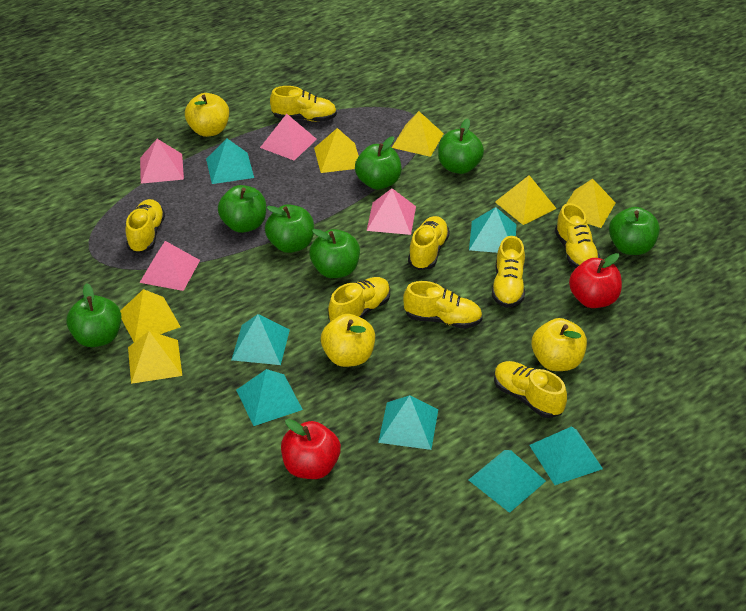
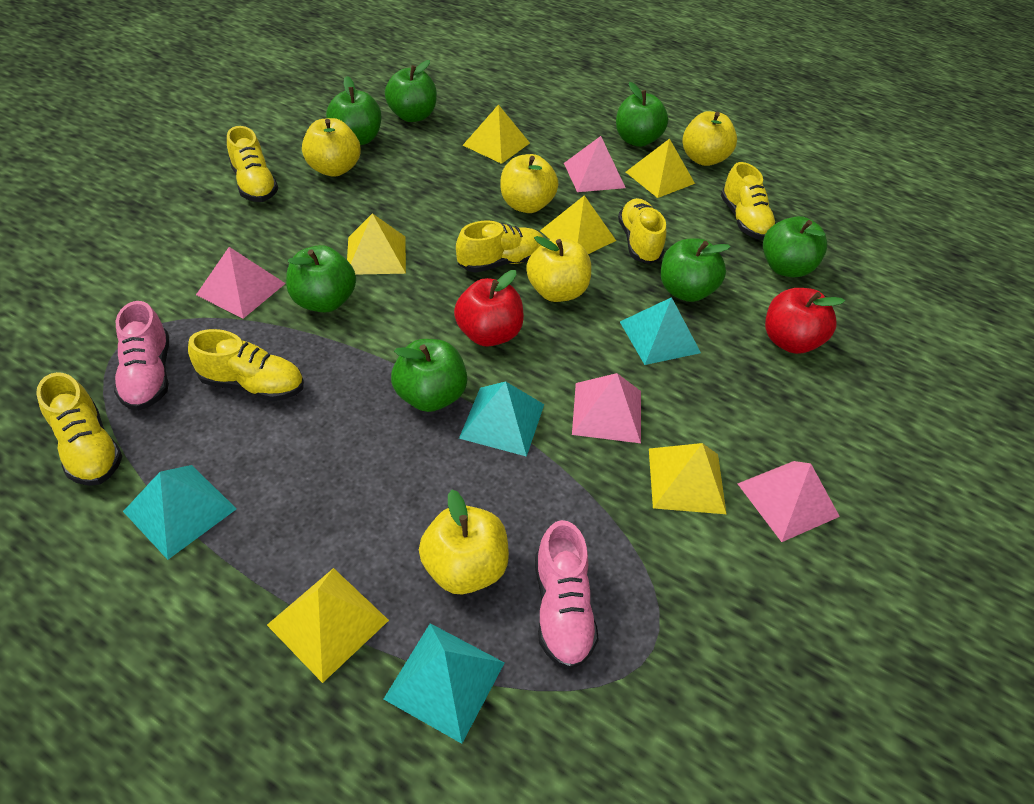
pink shoe: 0 -> 2
turquoise pyramid: 7 -> 4
yellow apple: 3 -> 5
yellow shoe: 8 -> 6

